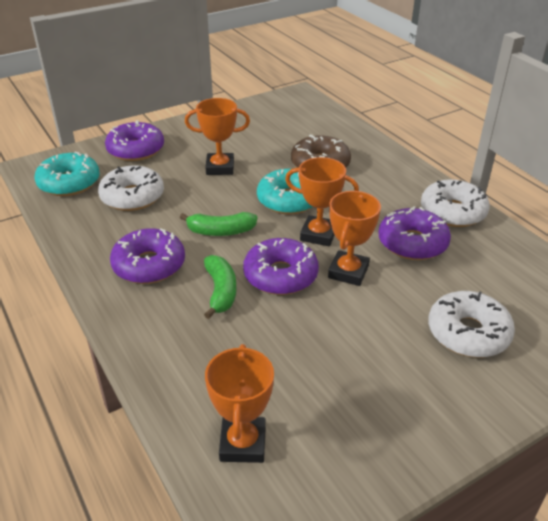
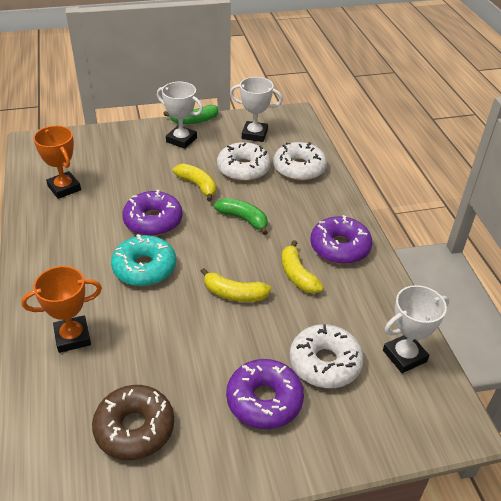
orange trophy: 4 -> 2
purple donut: 4 -> 3
turquoise donut: 2 -> 1
white trophy: 0 -> 3
yellow banana: 0 -> 3

